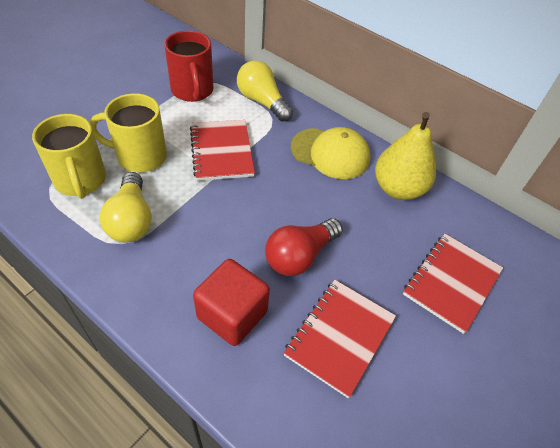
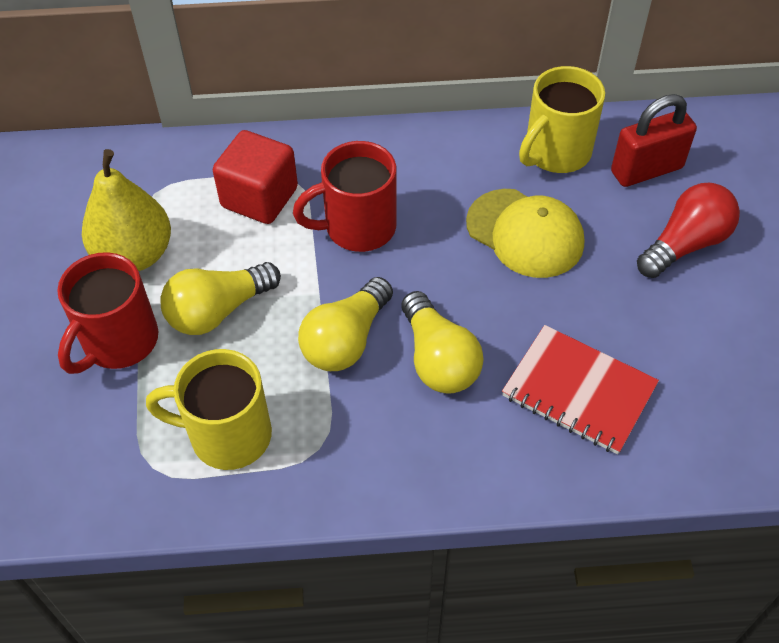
red mug: 1 -> 2
red notebook: 3 -> 1
red padlock: 0 -> 1
yellow light bulb: 2 -> 3

